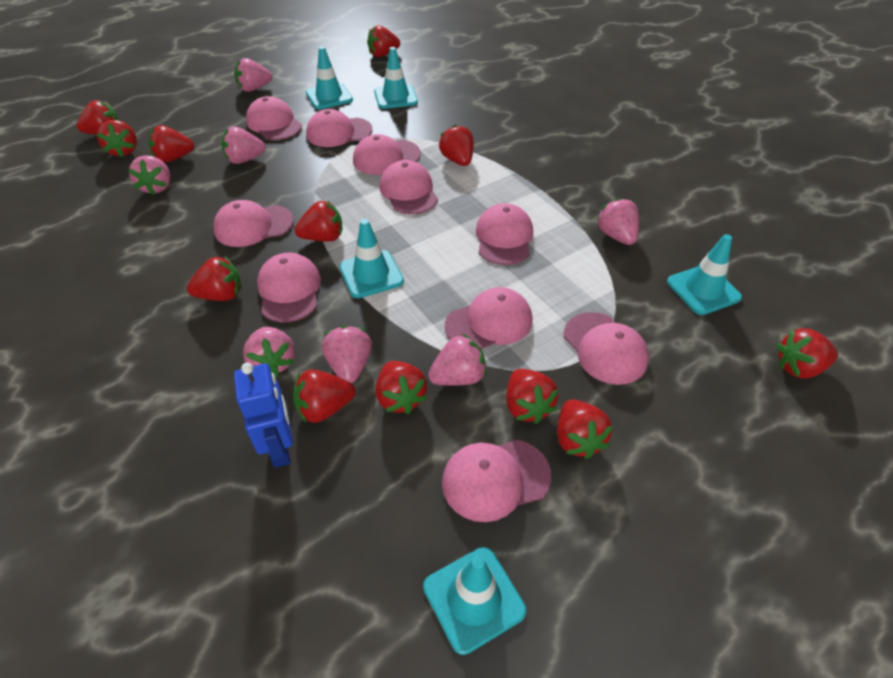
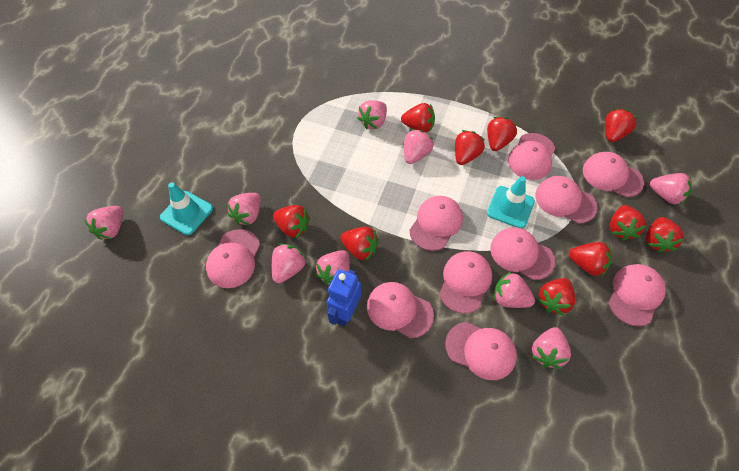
pink strawberry: 7 -> 9
red strawberry: 12 -> 10
turquoise traffic cone: 5 -> 2

